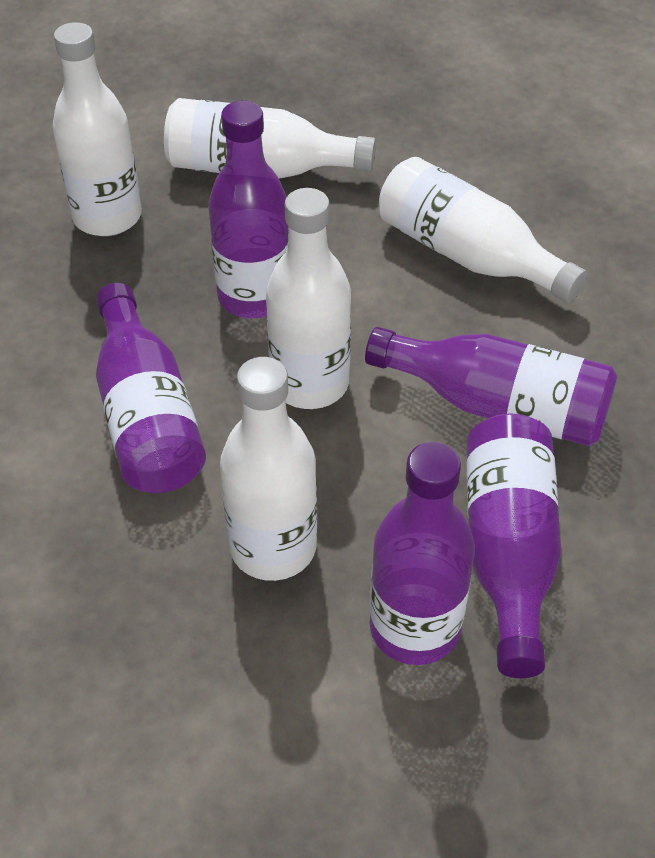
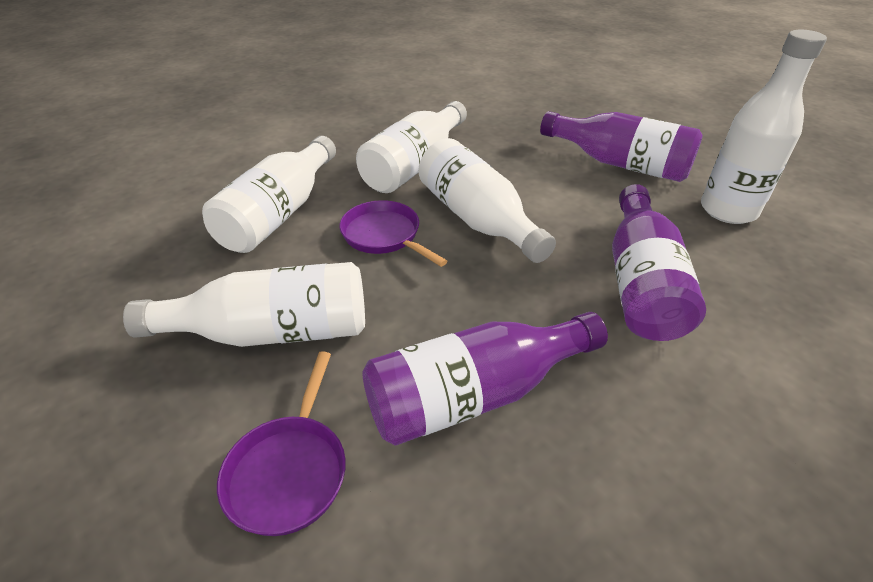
purple bottle: 5 -> 3
purple pan: 0 -> 2

